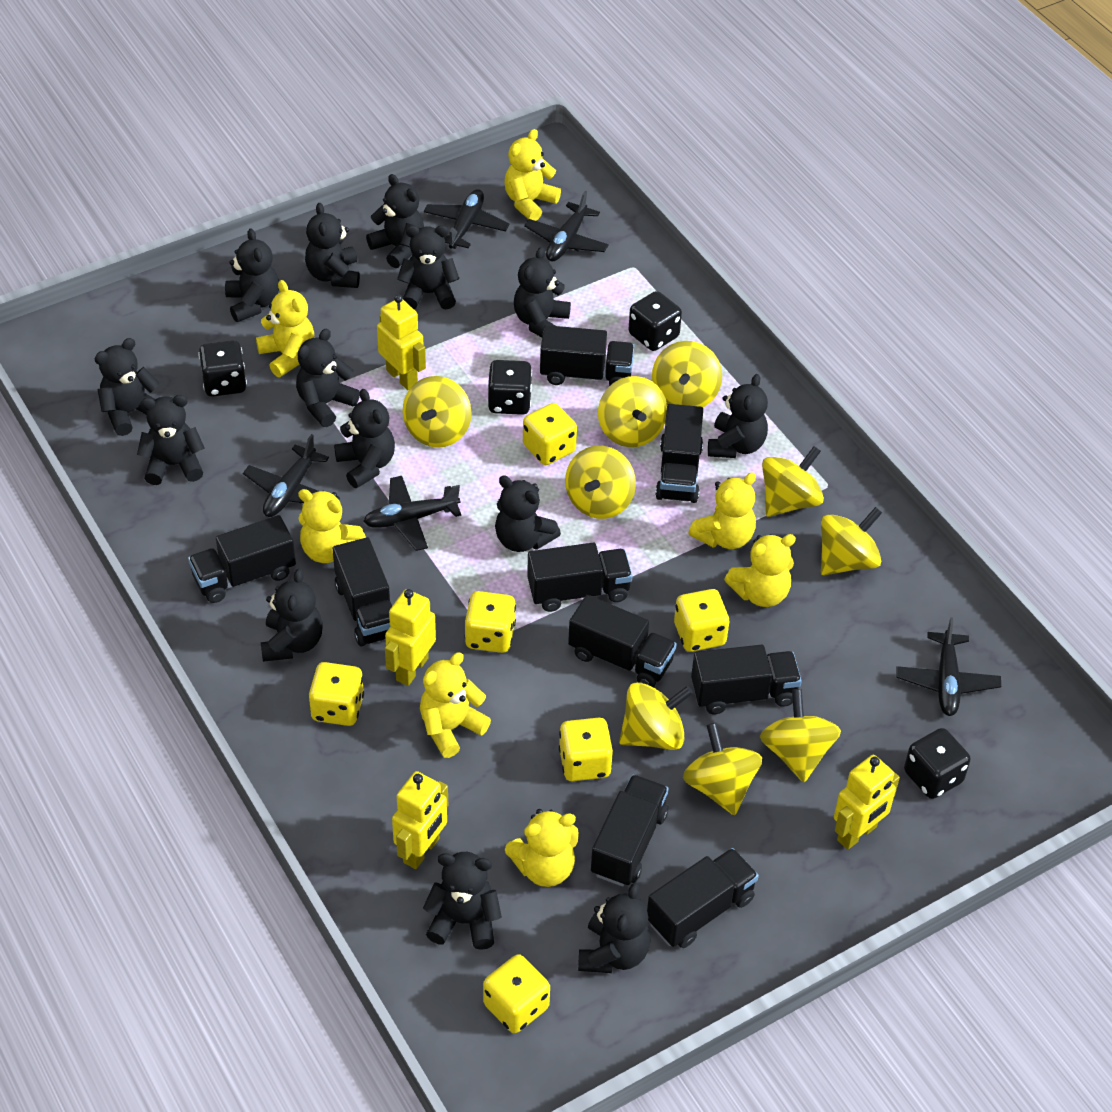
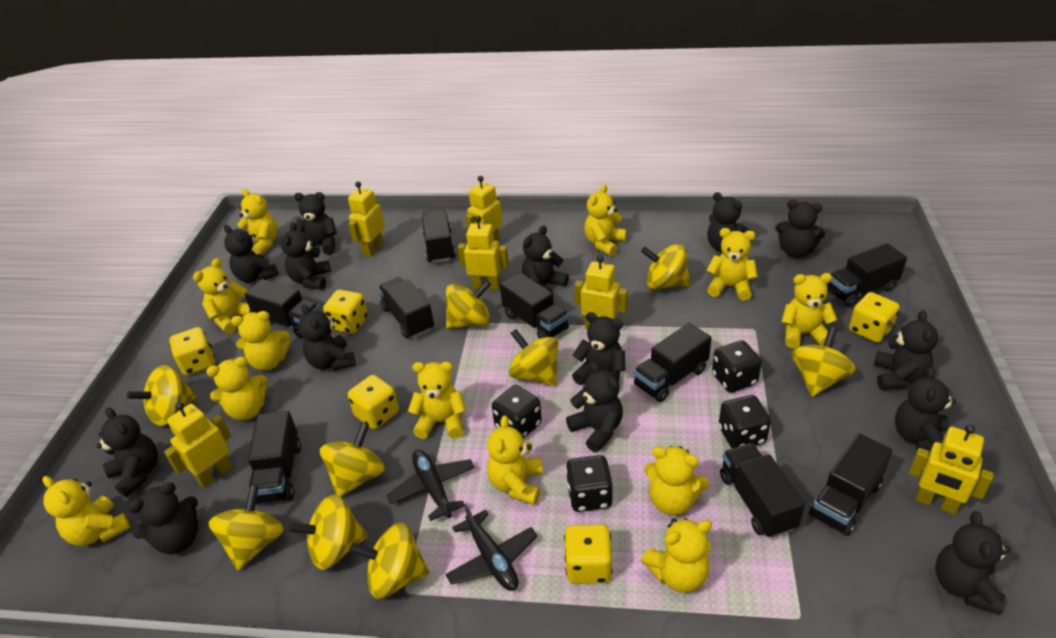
black plane: 5 -> 2
yellow dice: 6 -> 5
yellow robot: 4 -> 6
yellow teddy bear: 7 -> 12

